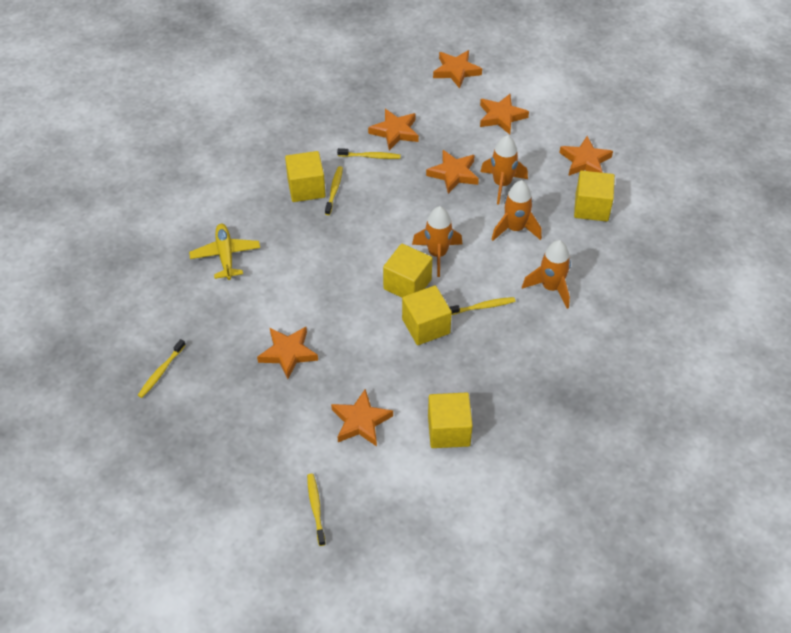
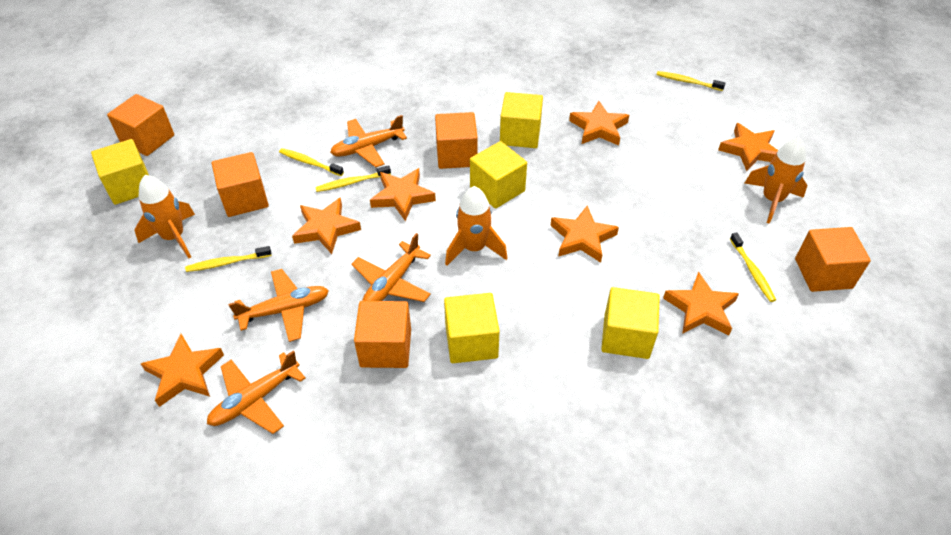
orange cube: 0 -> 5
orange plane: 0 -> 4
orange rocket: 4 -> 3
yellow plane: 1 -> 0

